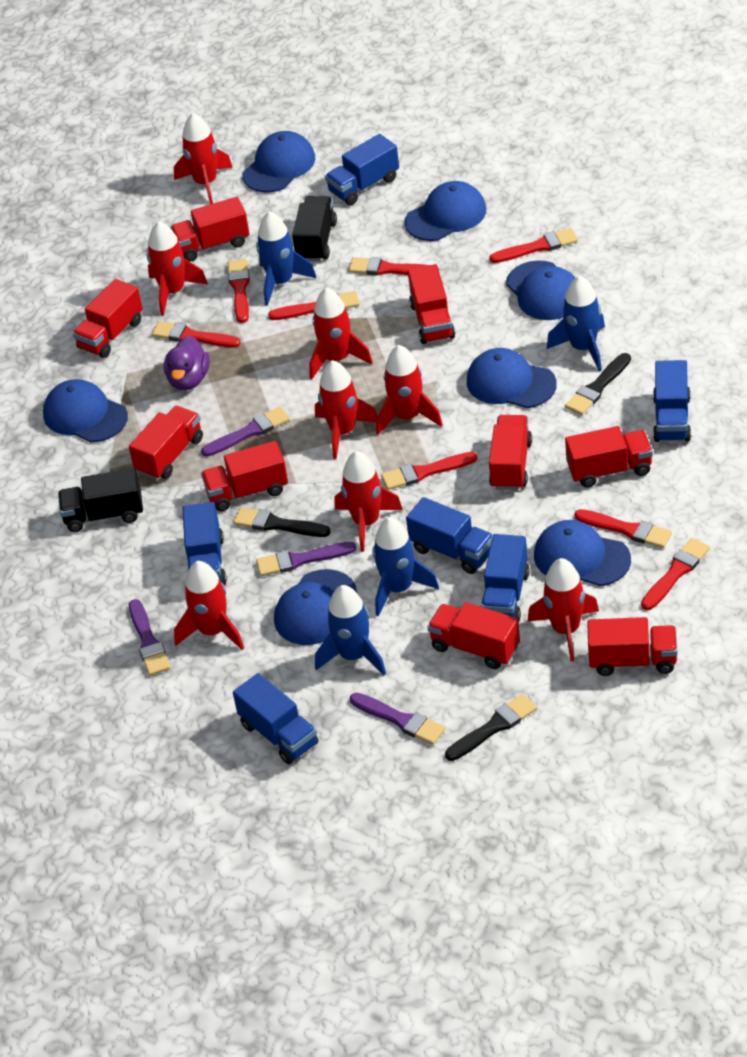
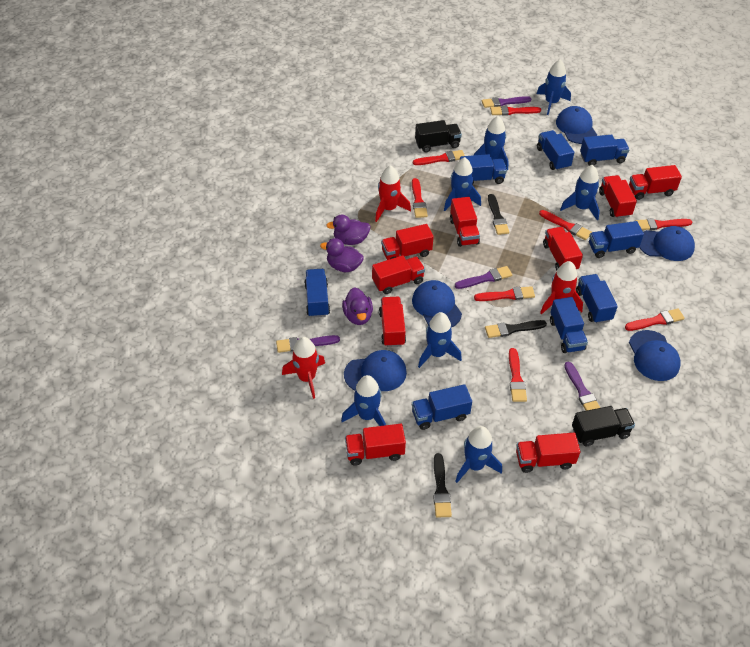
blue cap: 7 -> 5
blue rocket: 4 -> 7
blue truck: 6 -> 8
purple duck: 1 -> 3
red rocket: 8 -> 3

